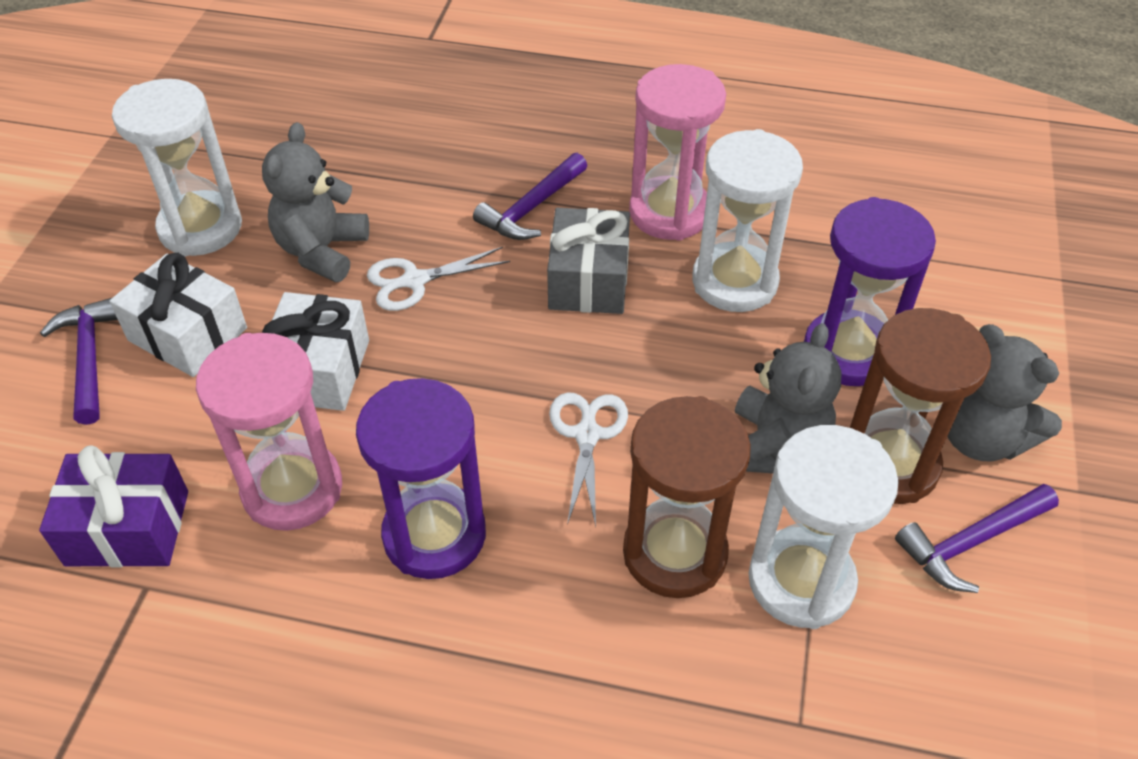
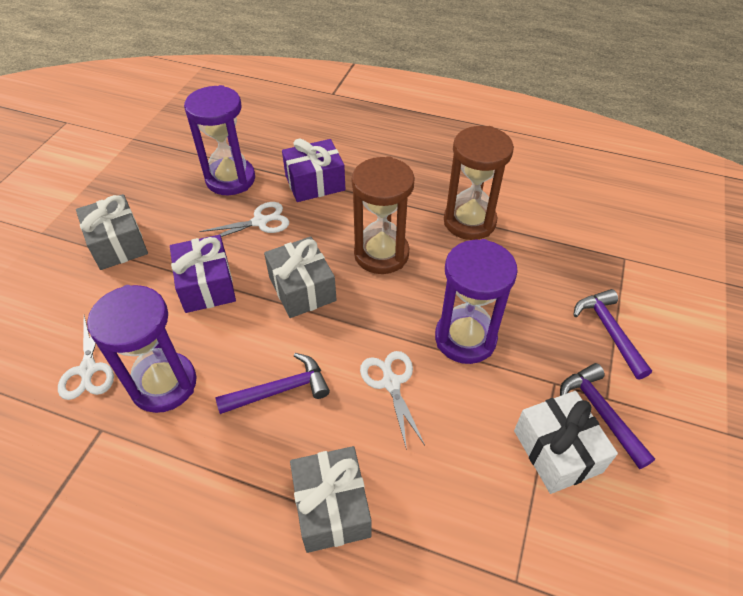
grey gift: 1 -> 3
grey teddy bear: 3 -> 0
pink hourglass: 2 -> 0
purple gift: 1 -> 2
purple hourglass: 2 -> 3
white gift: 2 -> 1
white hourglass: 3 -> 0
white scissors: 2 -> 3

